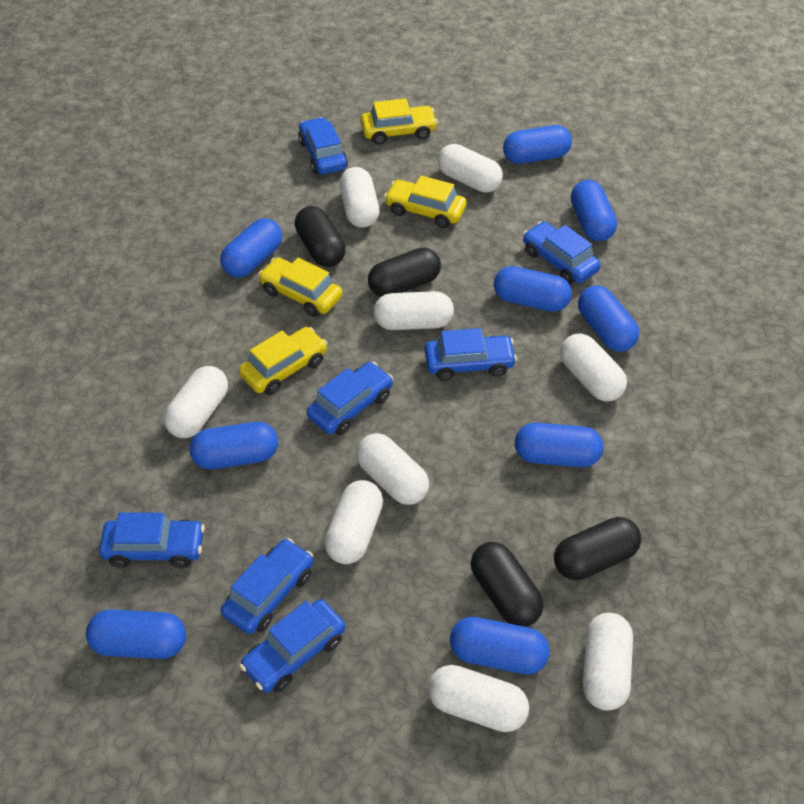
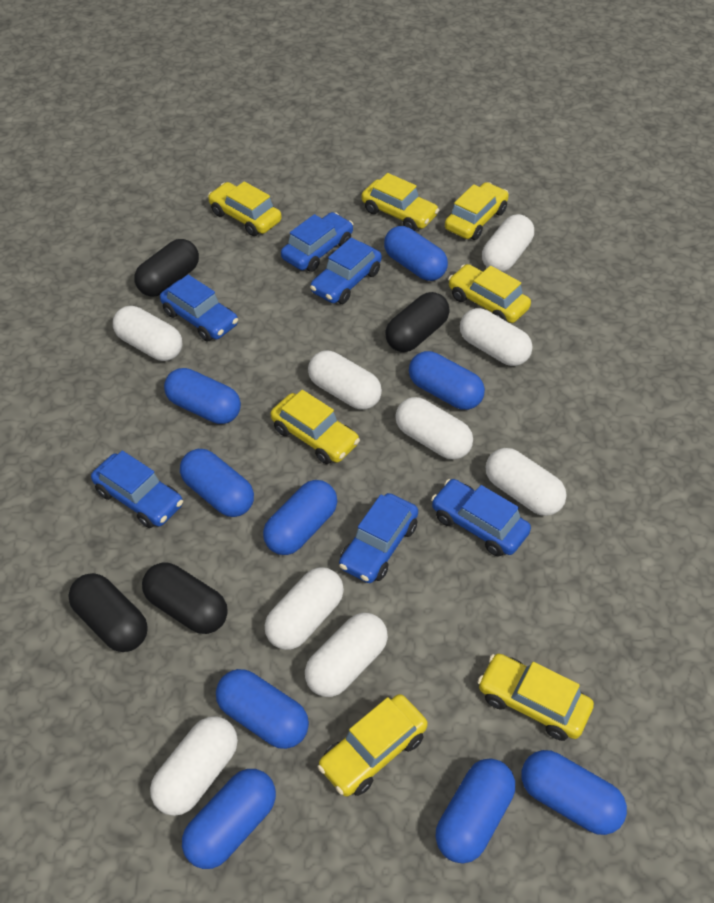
blue car: 7 -> 6
yellow car: 4 -> 7

